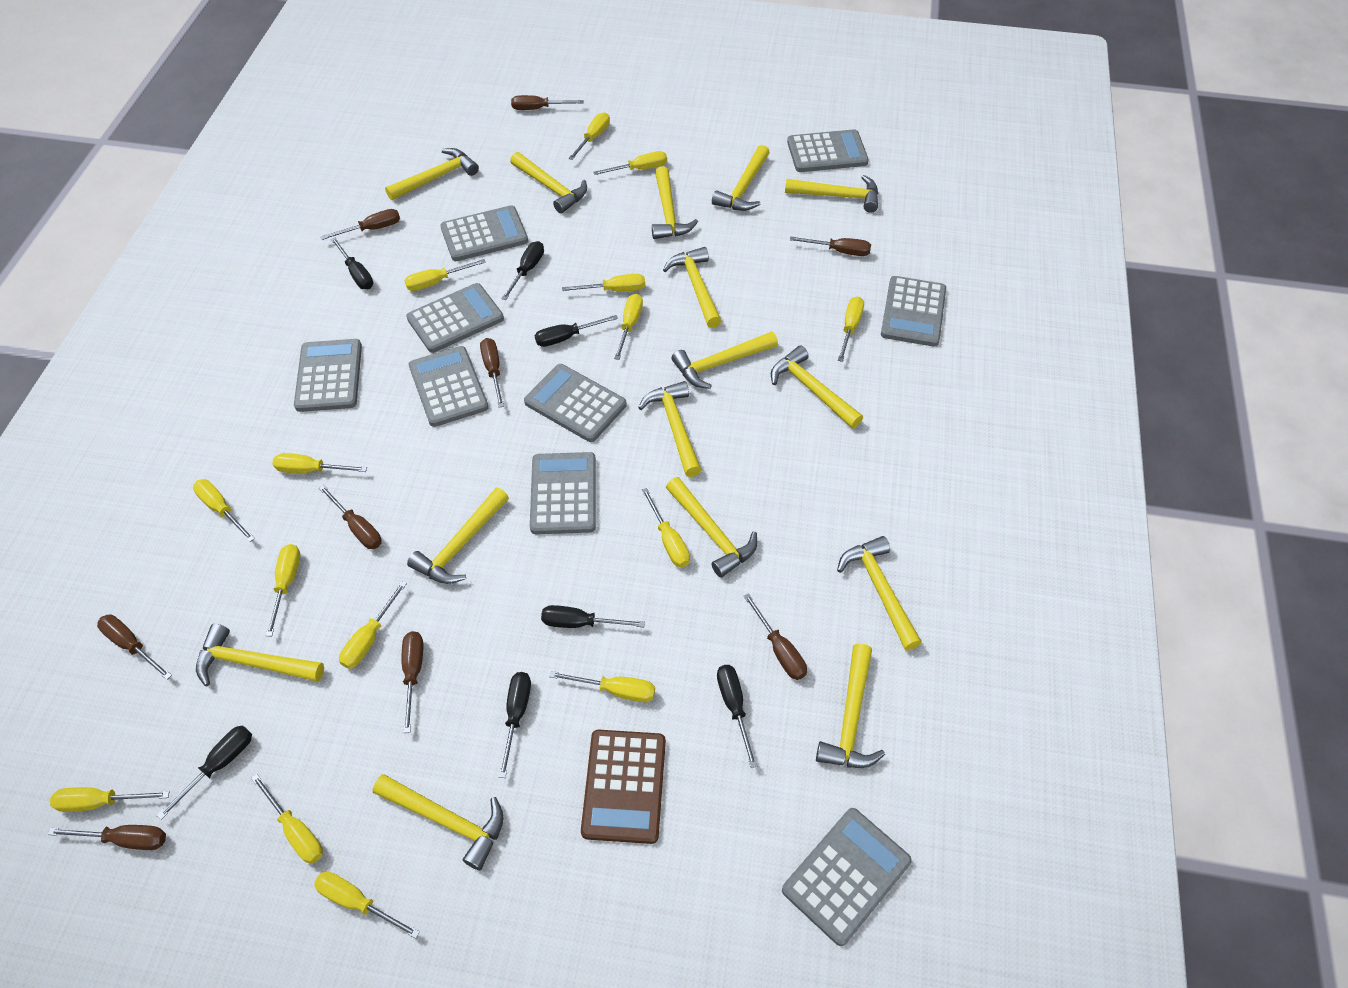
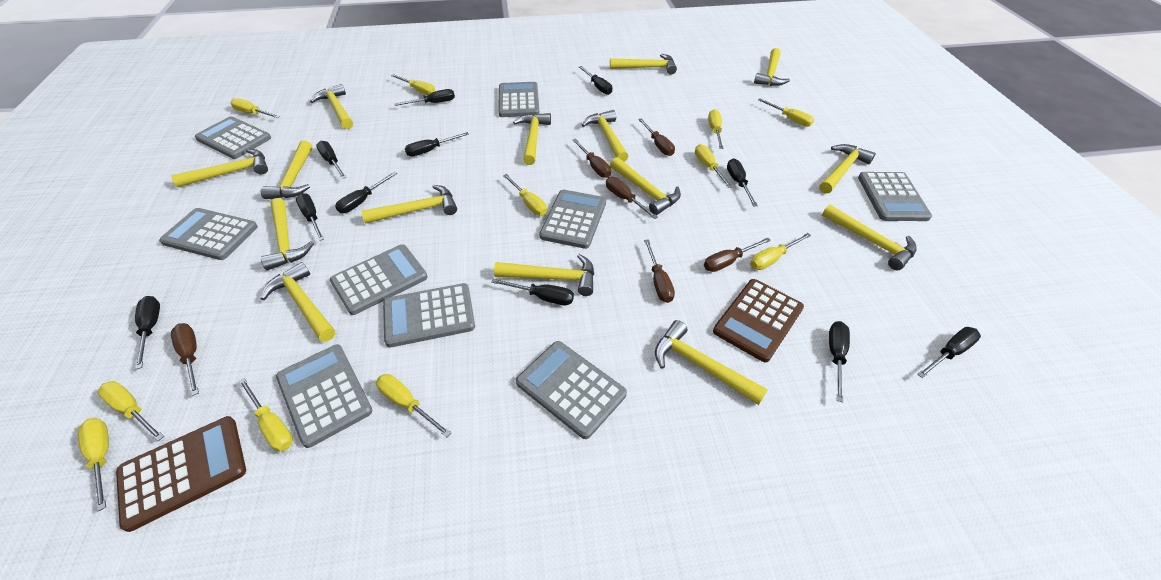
black screwdriver: 7 -> 11
brown calculator: 1 -> 2
brown screwdriver: 9 -> 6
yellow screwdriver: 15 -> 11

